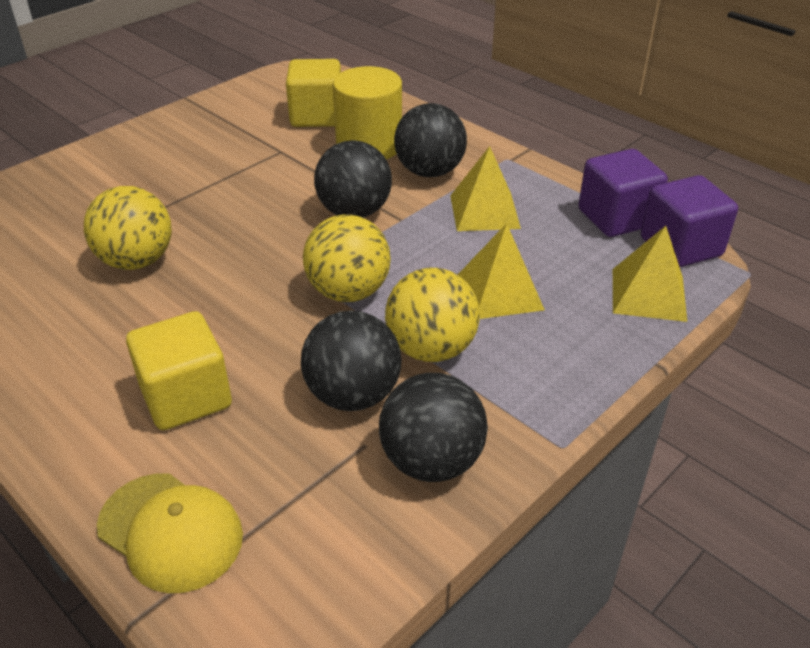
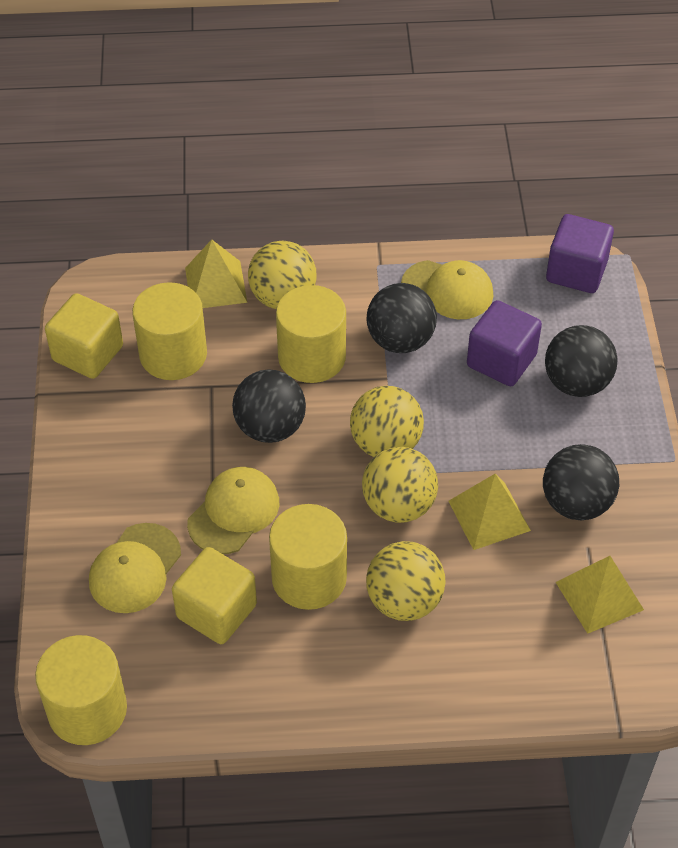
yellow ball: 3 -> 4
yellow cap: 1 -> 3
yellow cylinder: 1 -> 4

